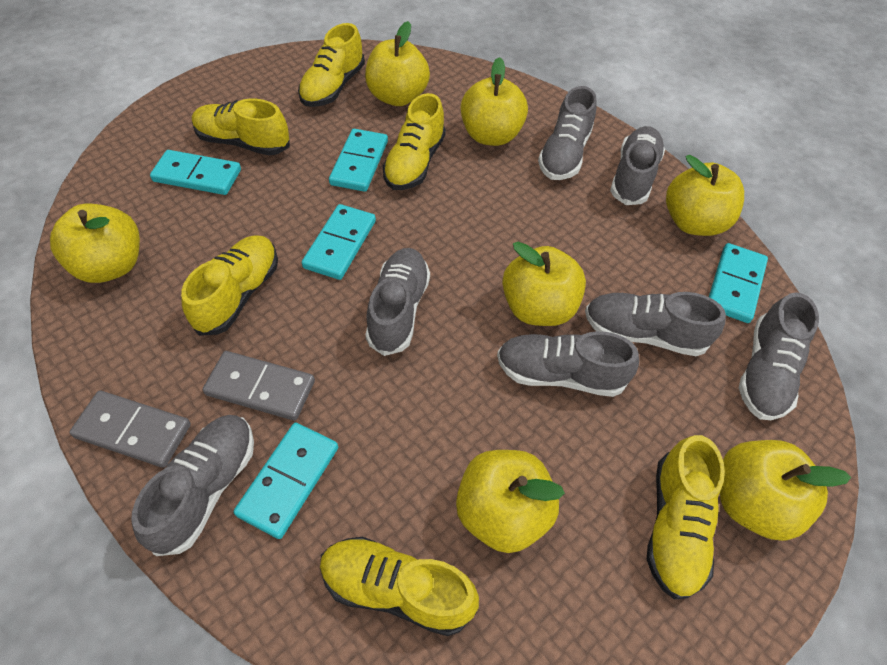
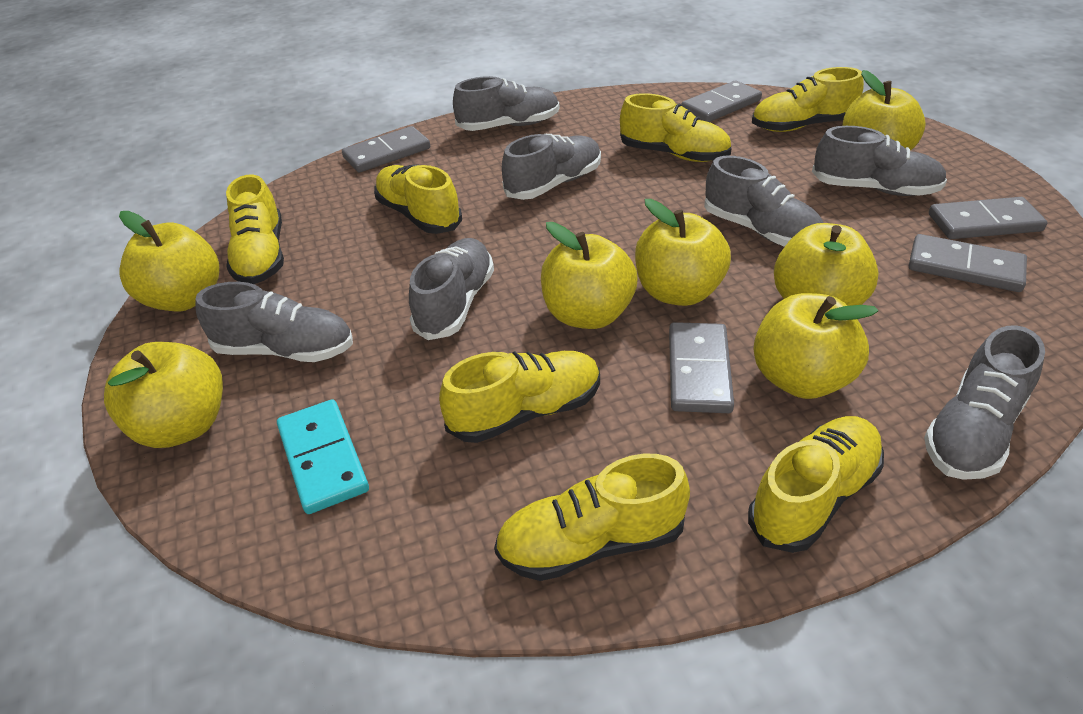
grey domino: 2 -> 5
turquoise domino: 5 -> 1
yellow shoe: 6 -> 7

